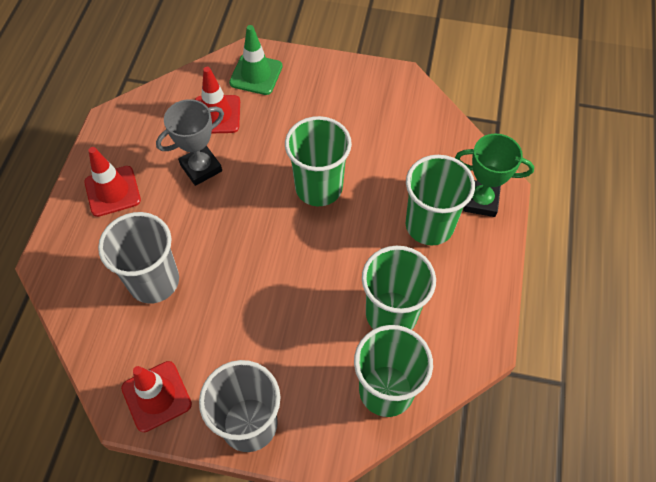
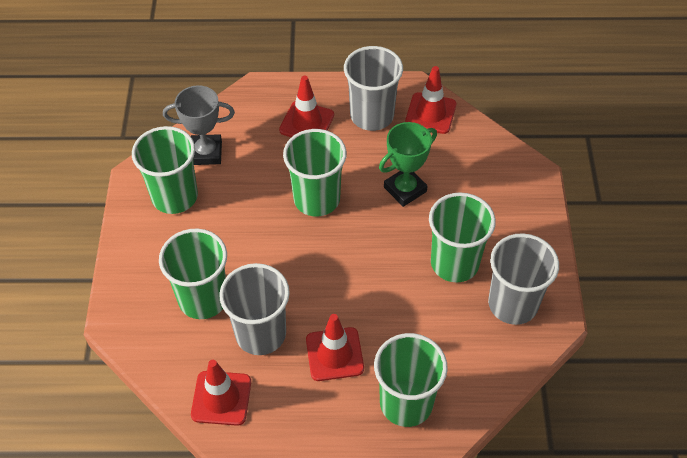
green cup: 4 -> 5
green traffic cone: 1 -> 0
grey cup: 2 -> 3
red traffic cone: 3 -> 4

